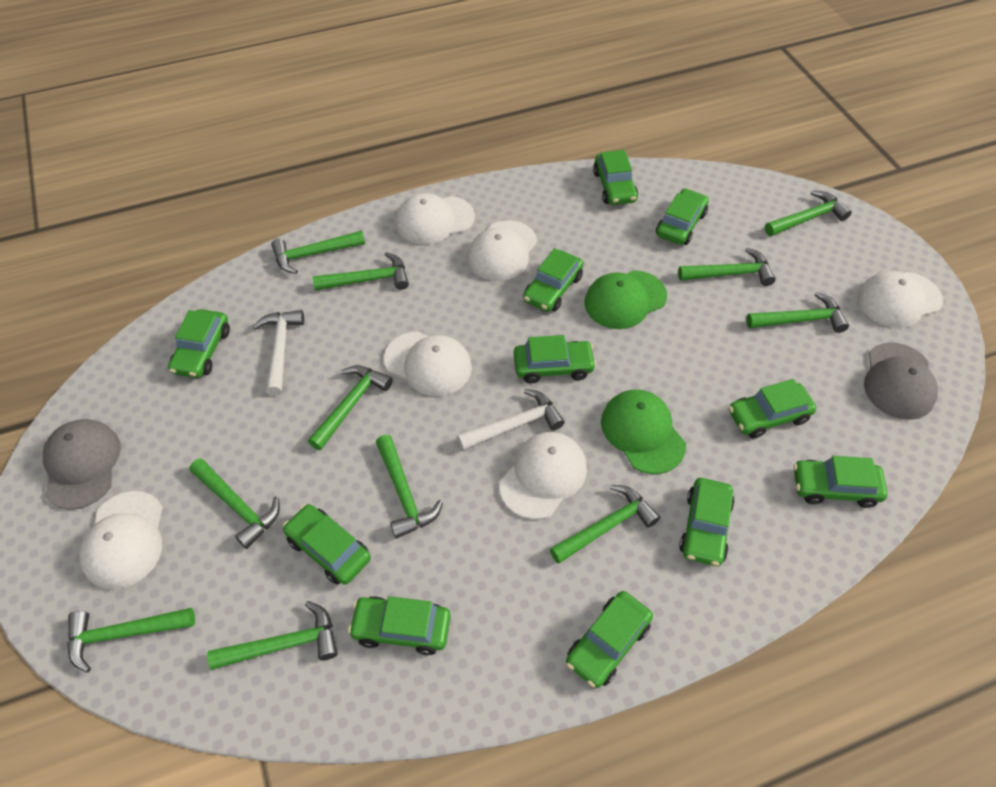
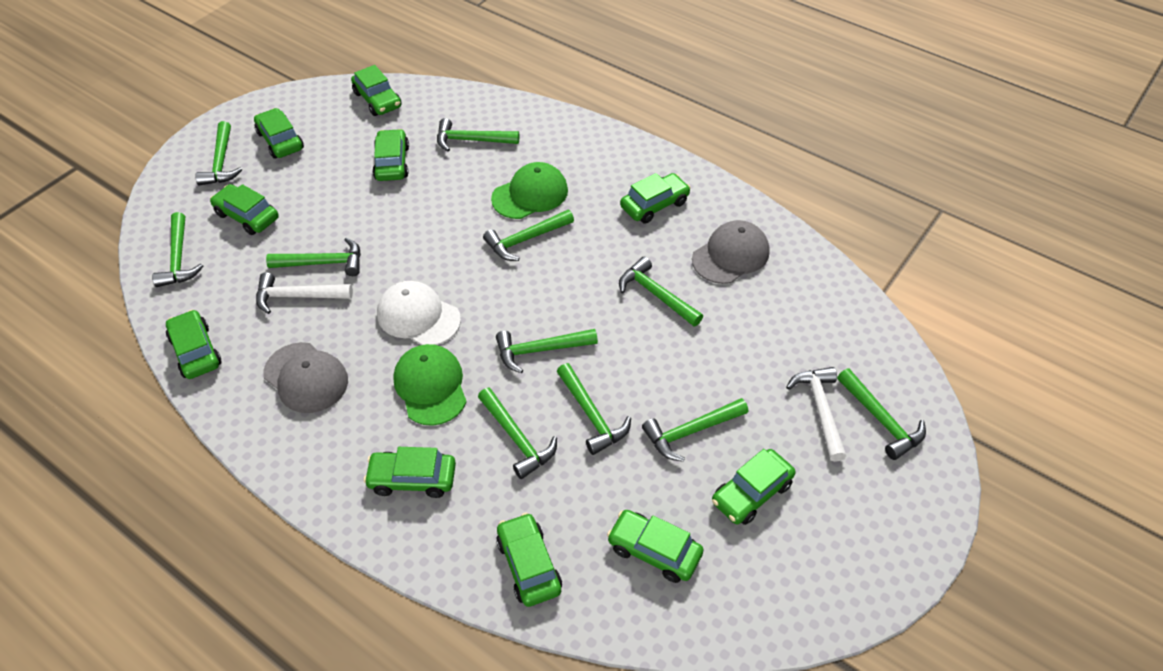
green car: 11 -> 10
white cap: 6 -> 1

